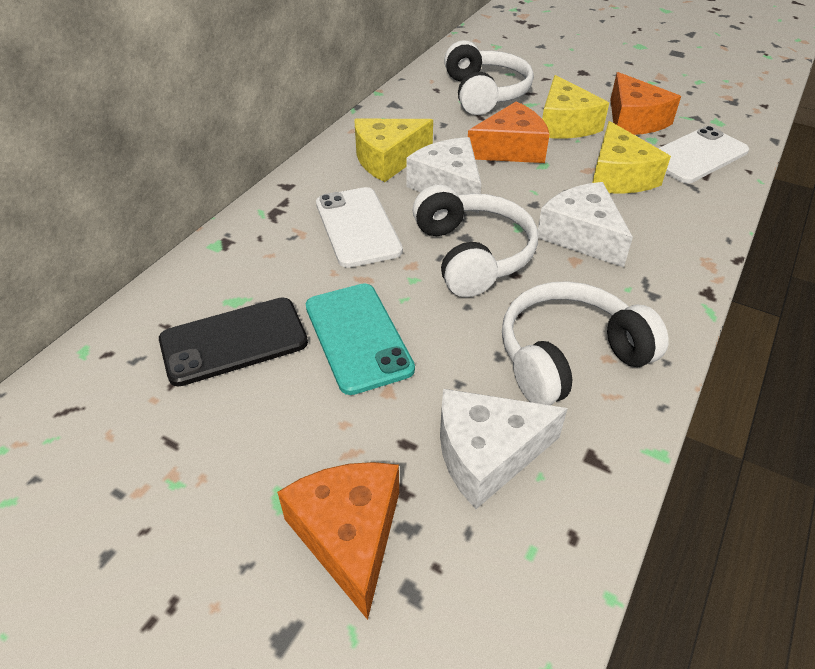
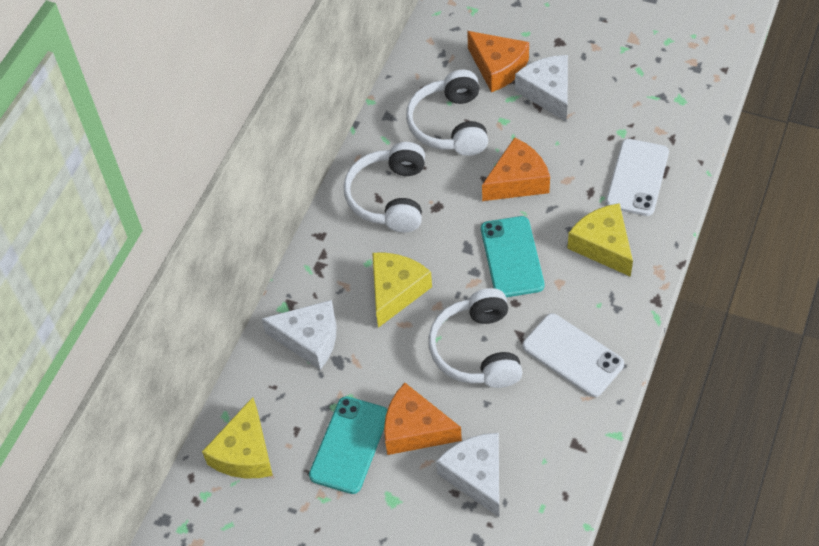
black phone: 1 -> 0
turquoise phone: 1 -> 2

